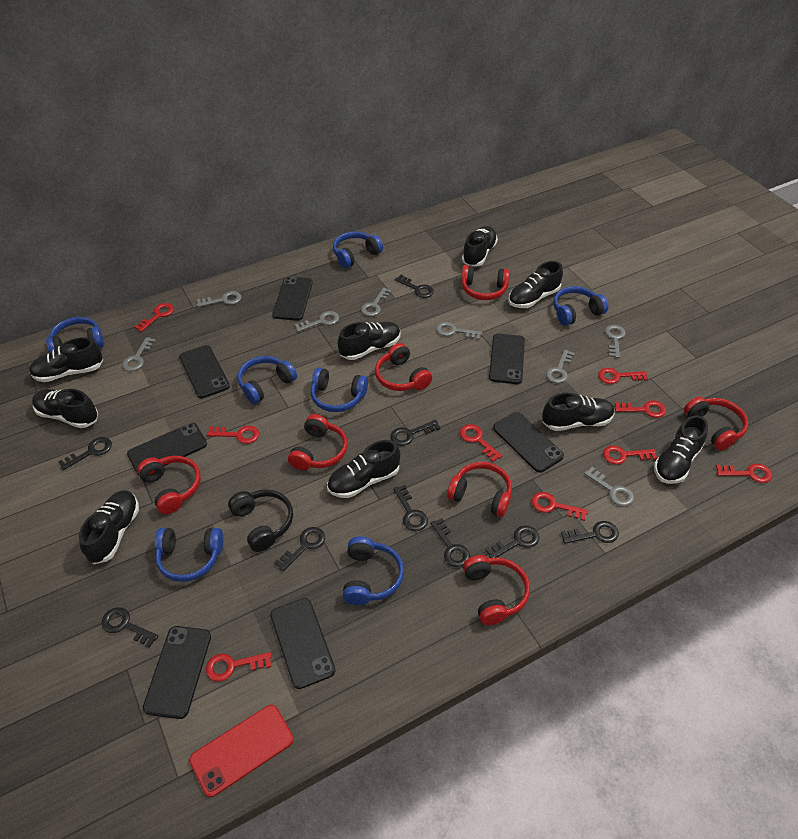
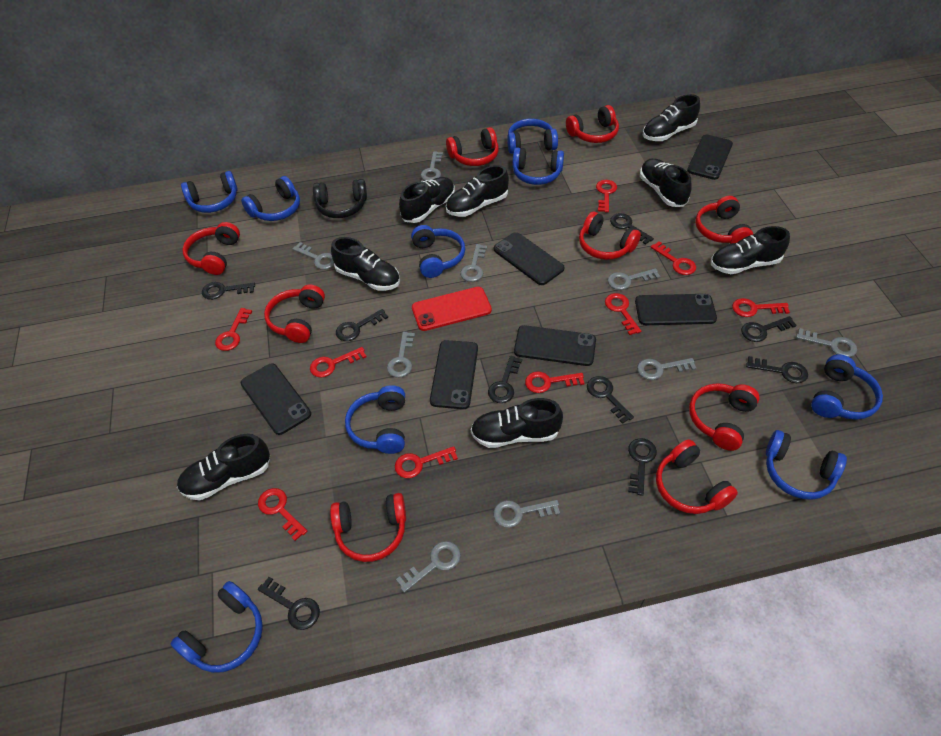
black phone: 7 -> 6
black shoe: 9 -> 8
blue headphones: 7 -> 9
grey key: 8 -> 9
red headphones: 7 -> 9

